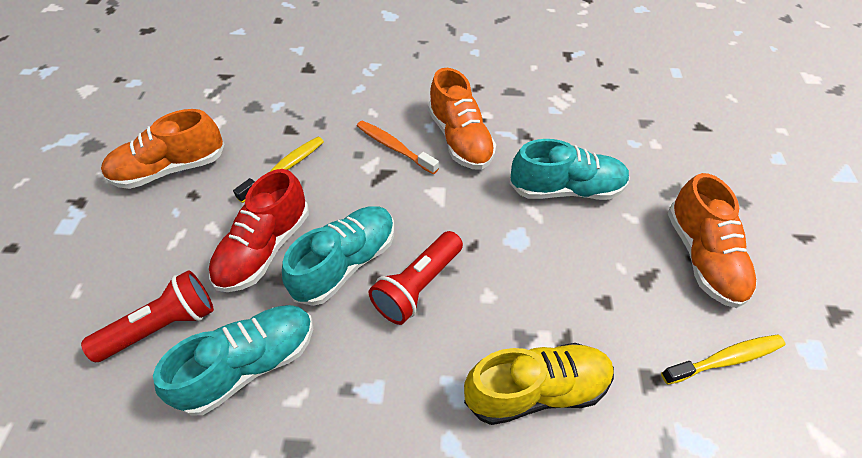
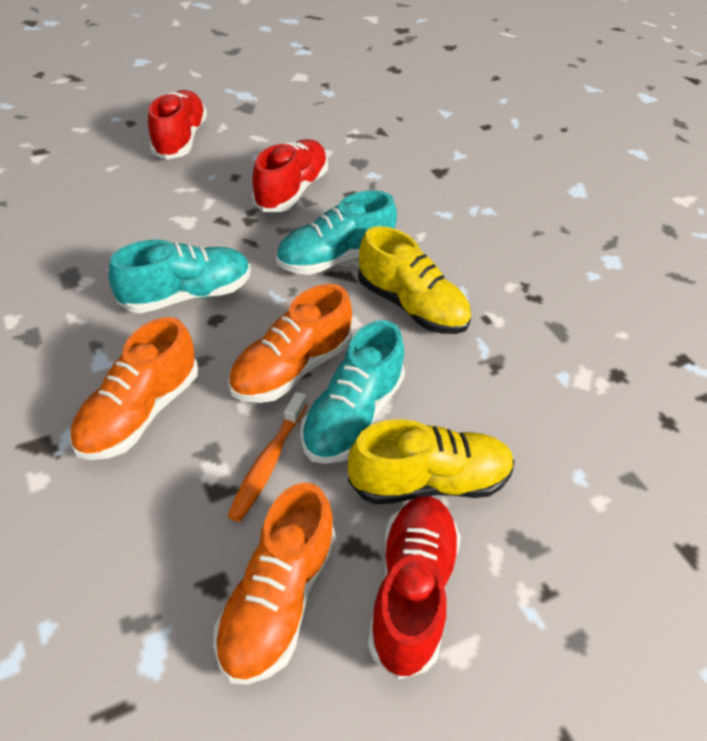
red flashlight: 2 -> 0
red shoe: 1 -> 3
yellow shoe: 1 -> 2
yellow toothbrush: 2 -> 0

